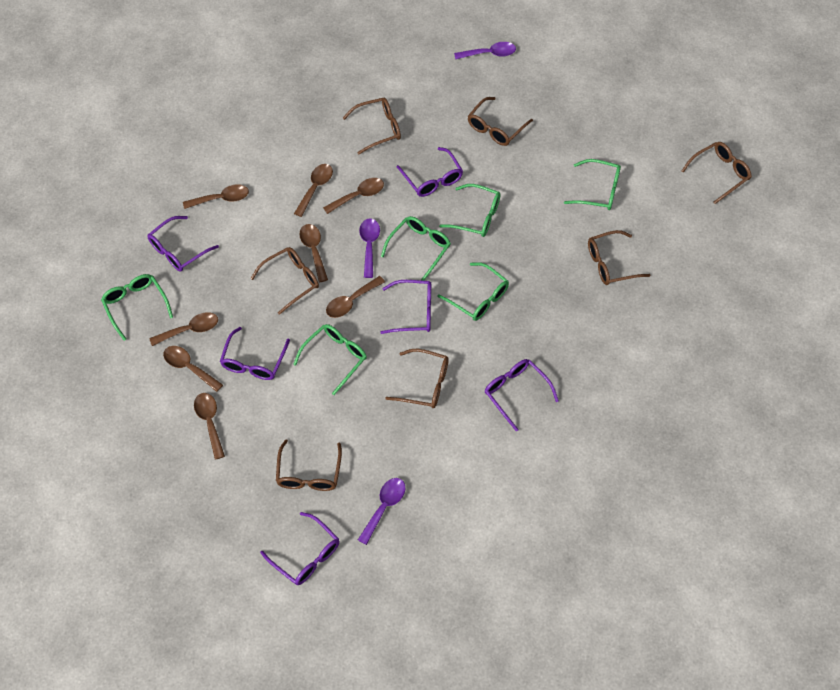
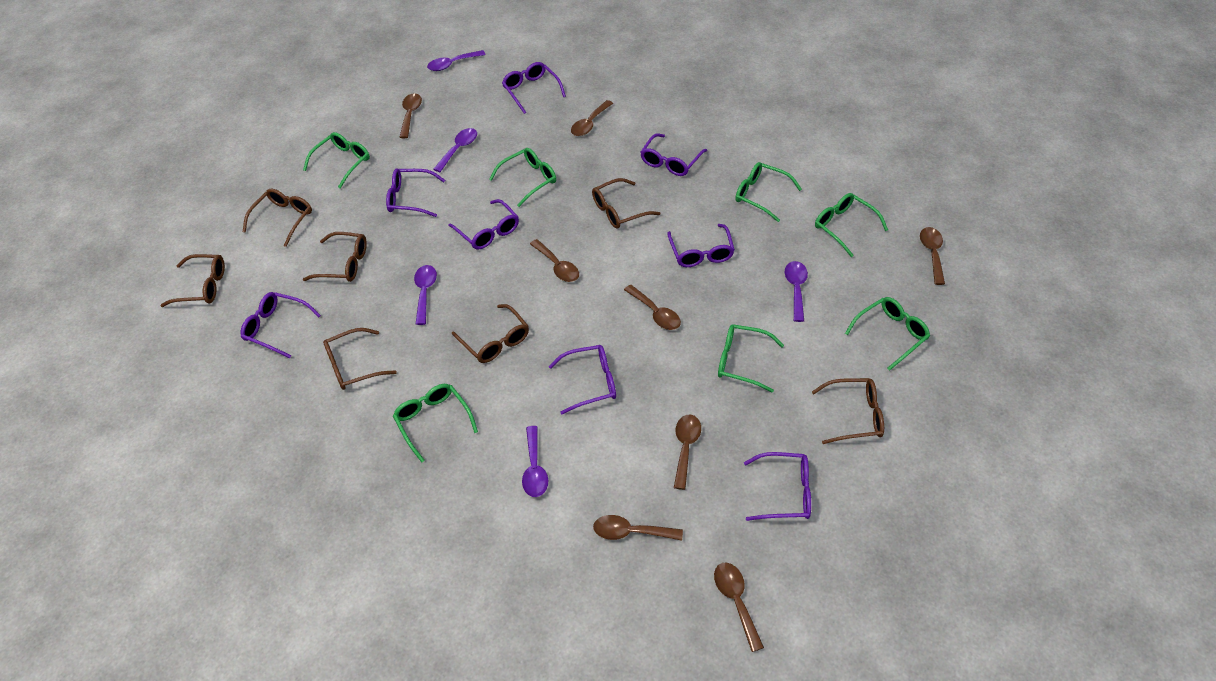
green glasses: 6 -> 7
purple glasses: 6 -> 8
purple spoon: 3 -> 5

